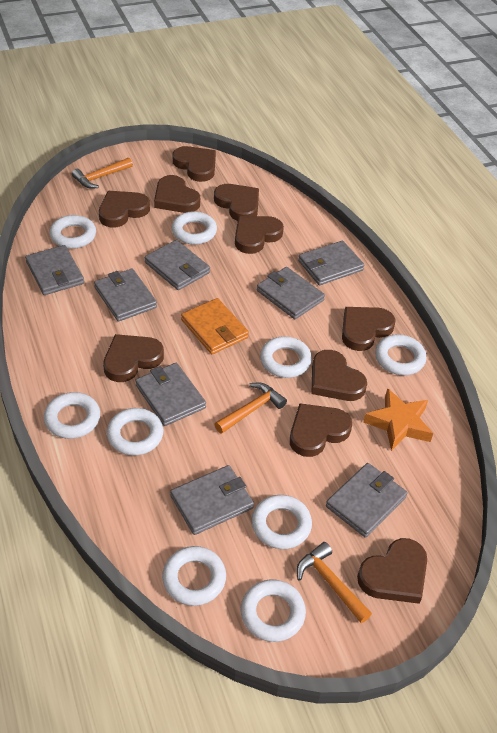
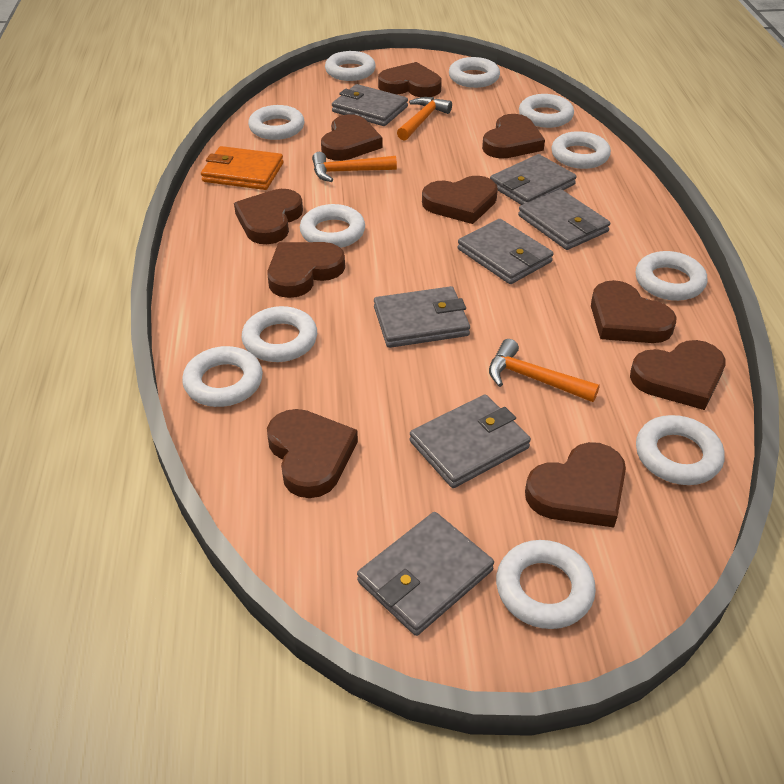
grey wallet: 8 -> 7
orange star: 1 -> 0
white ring: 9 -> 11

